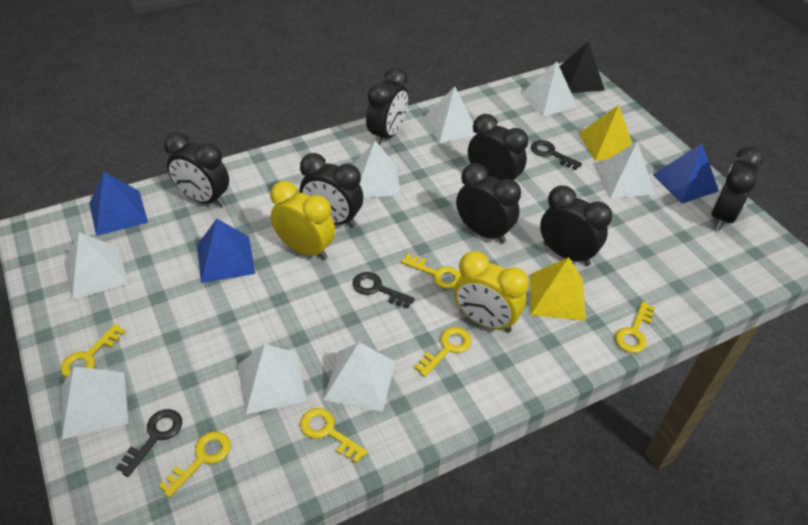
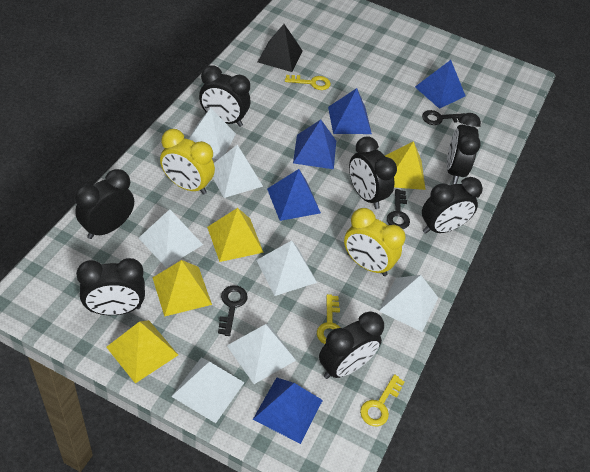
blue pyramid: 3 -> 5
white pyramid: 8 -> 7
yellow key: 6 -> 3
yellow pyramid: 2 -> 4

